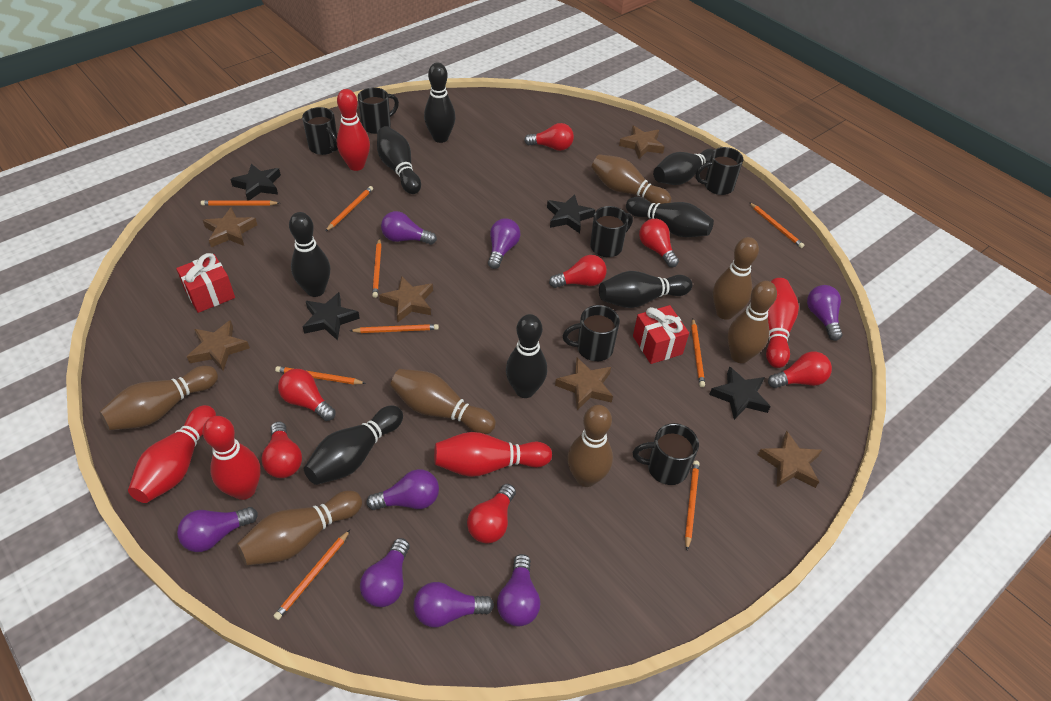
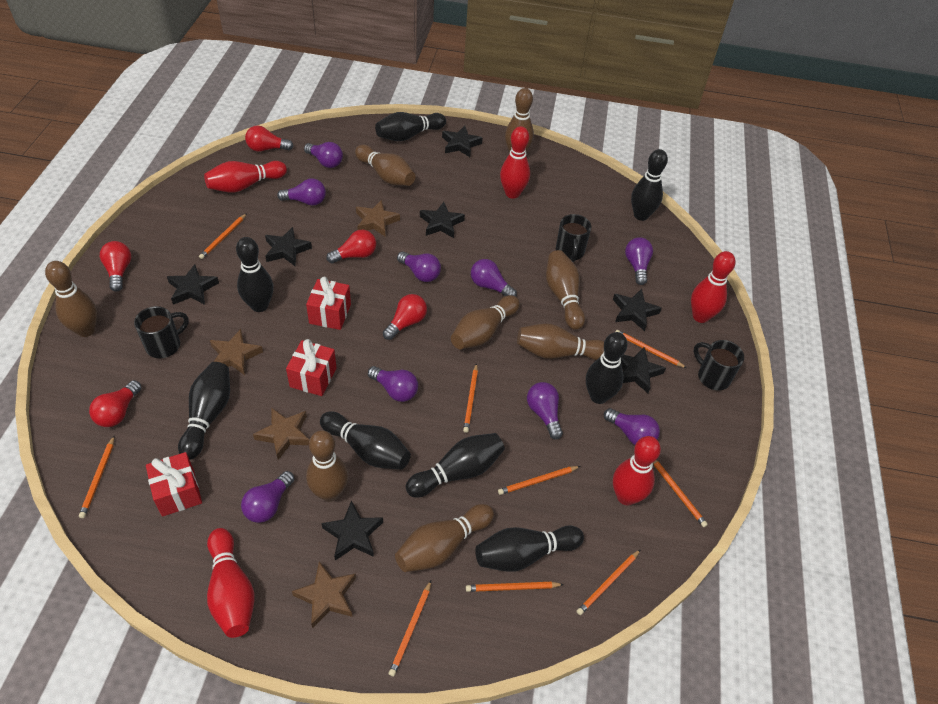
black mug: 6 -> 3
black star: 4 -> 7
brown bowling pin: 7 -> 8
brown star: 6 -> 4
purple light bulb: 8 -> 9
red gift: 2 -> 3
red light bulb: 7 -> 5

